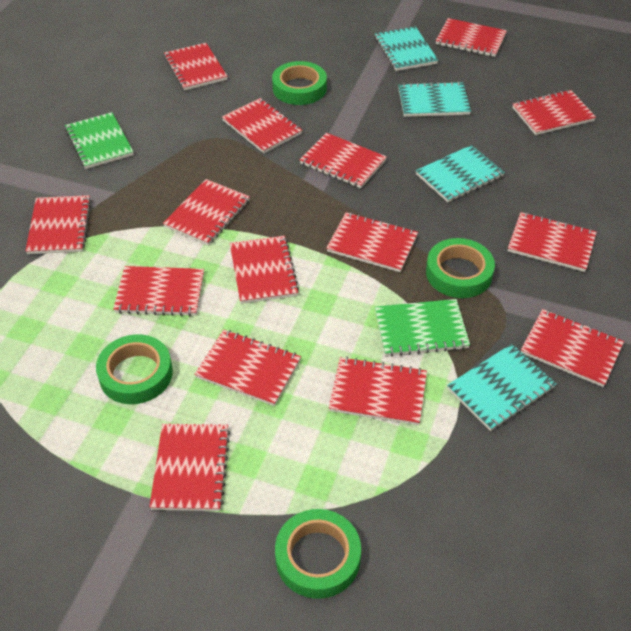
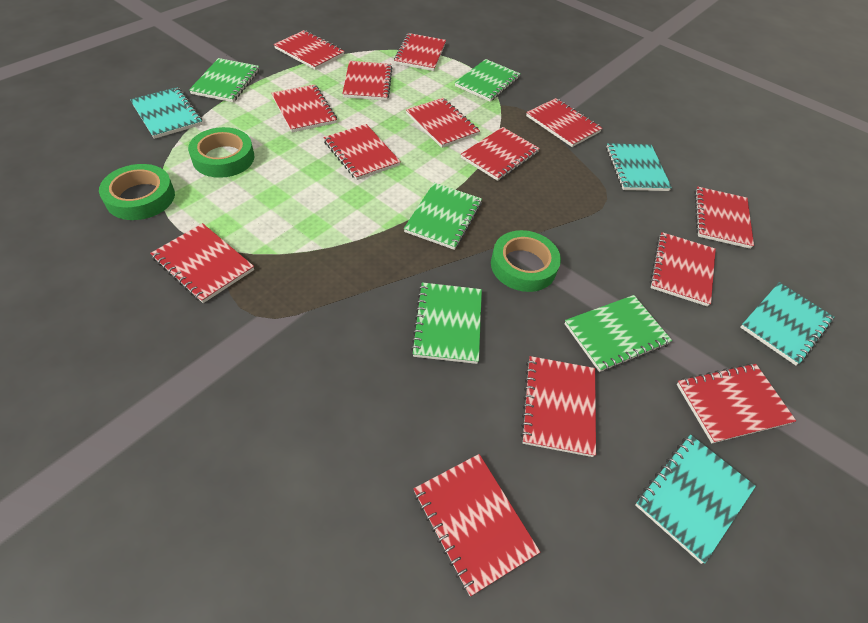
green notebook: 2 -> 5
green tape: 4 -> 3
red notebook: 15 -> 14

